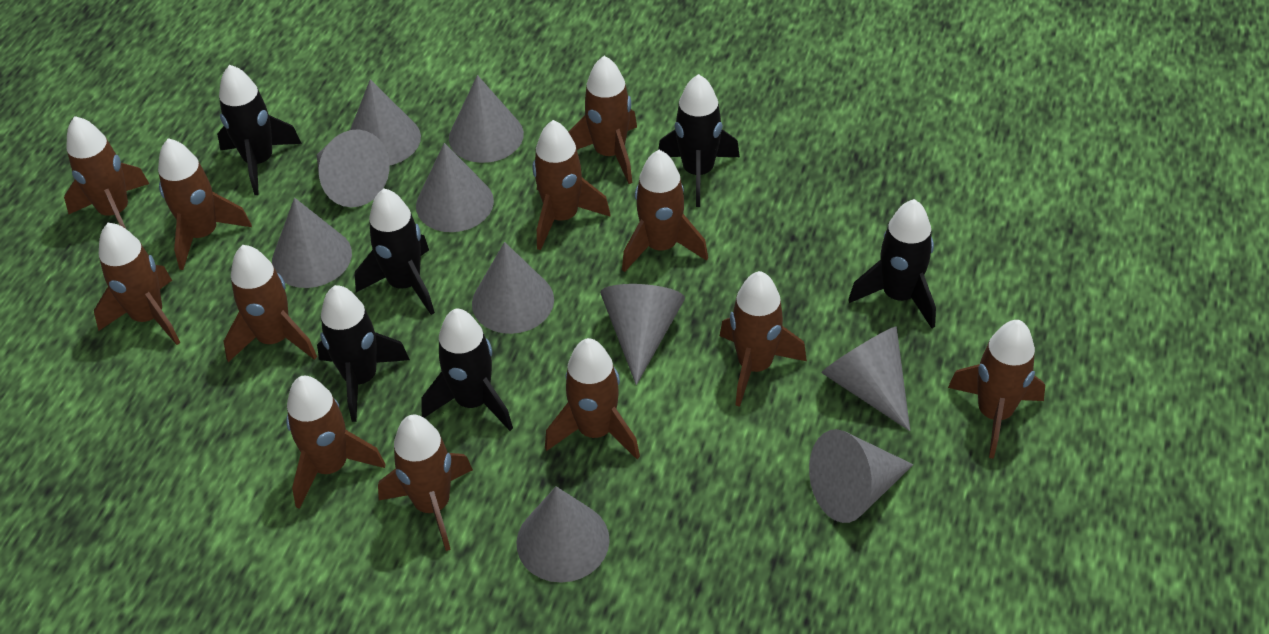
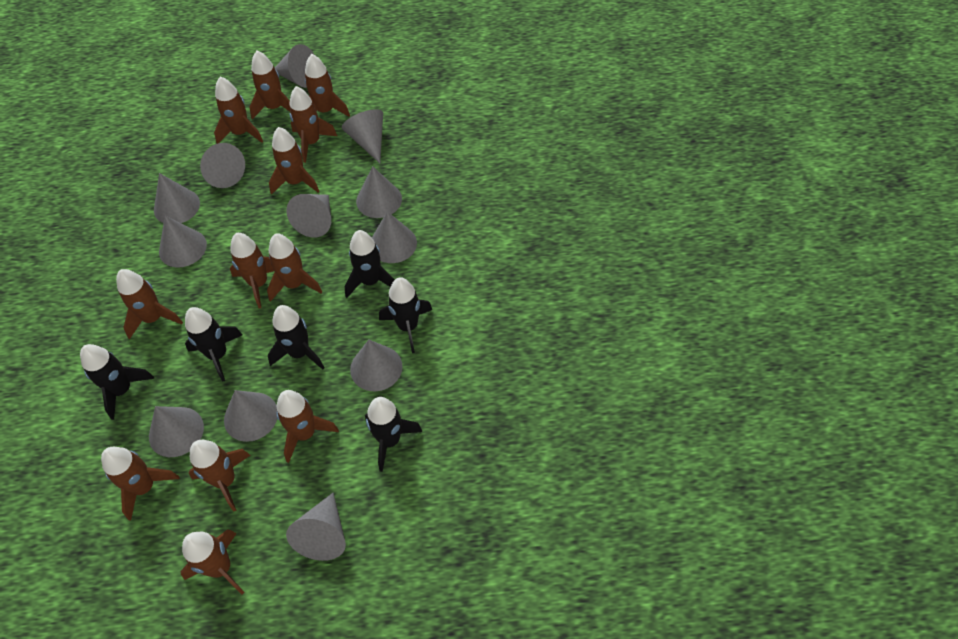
grey cone: 10 -> 12

